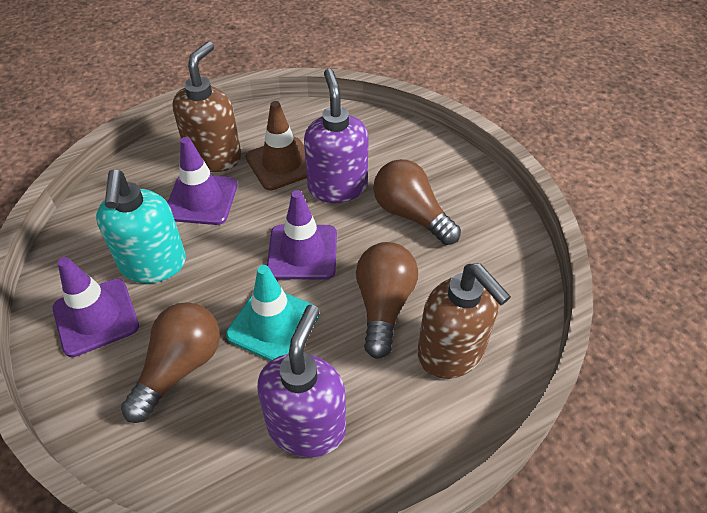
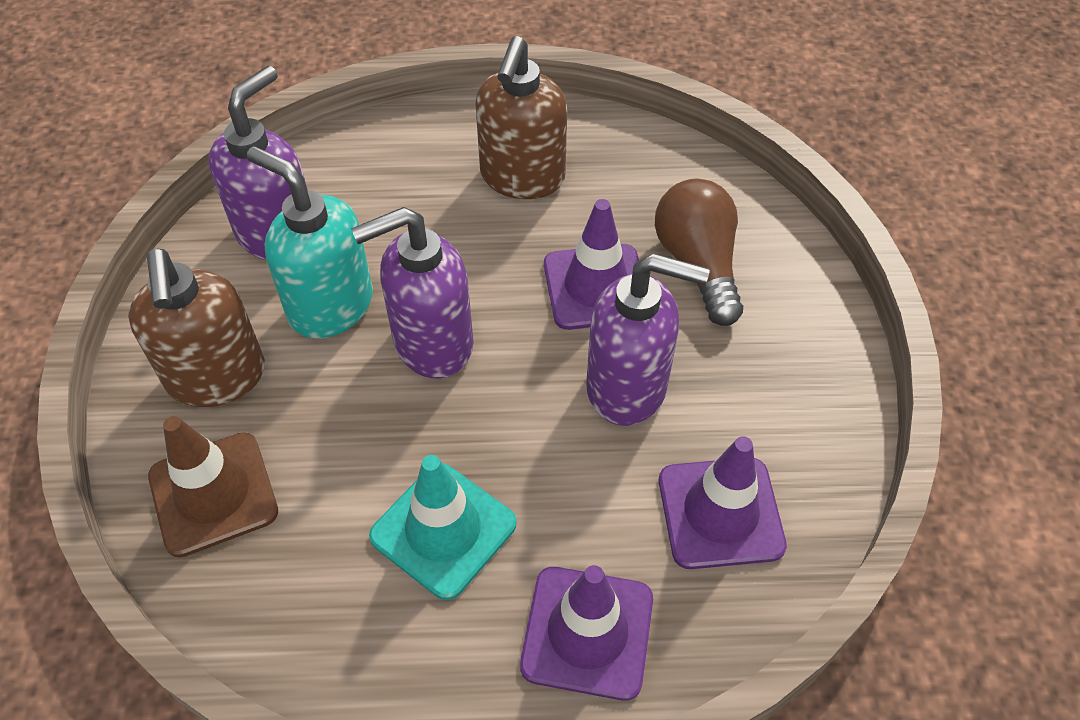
brown light bulb: 3 -> 1
purple soap dispenser: 2 -> 3

